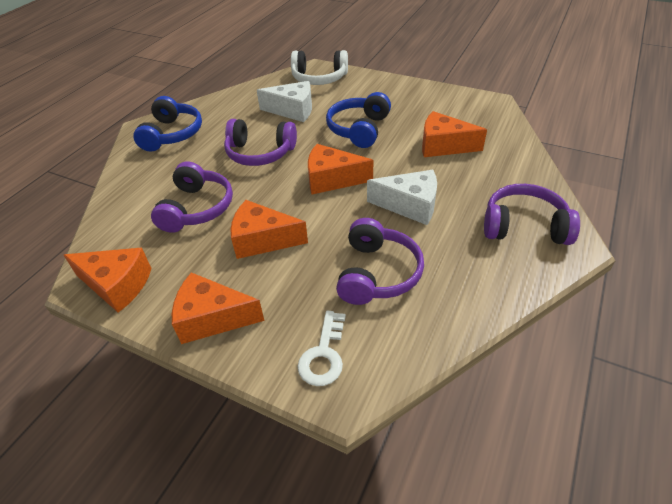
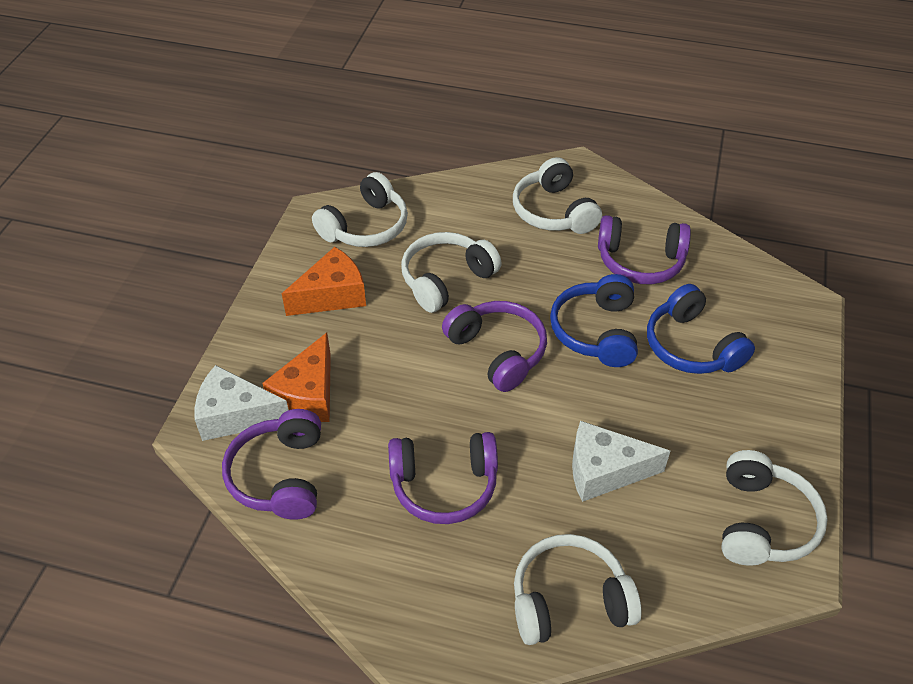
orange cheese: 5 -> 2
white headphones: 1 -> 5
white key: 1 -> 0

